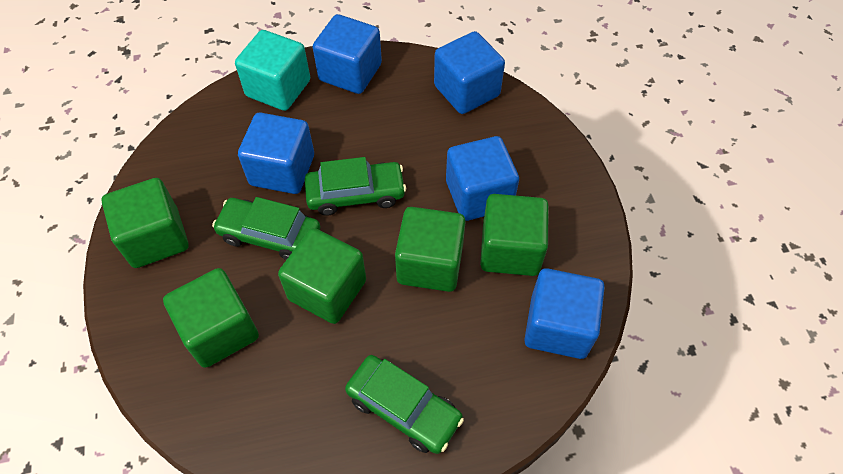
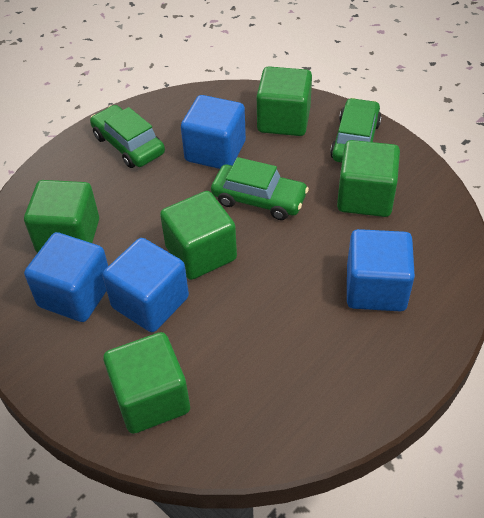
blue cube: 5 -> 4
turquoise cube: 1 -> 0

